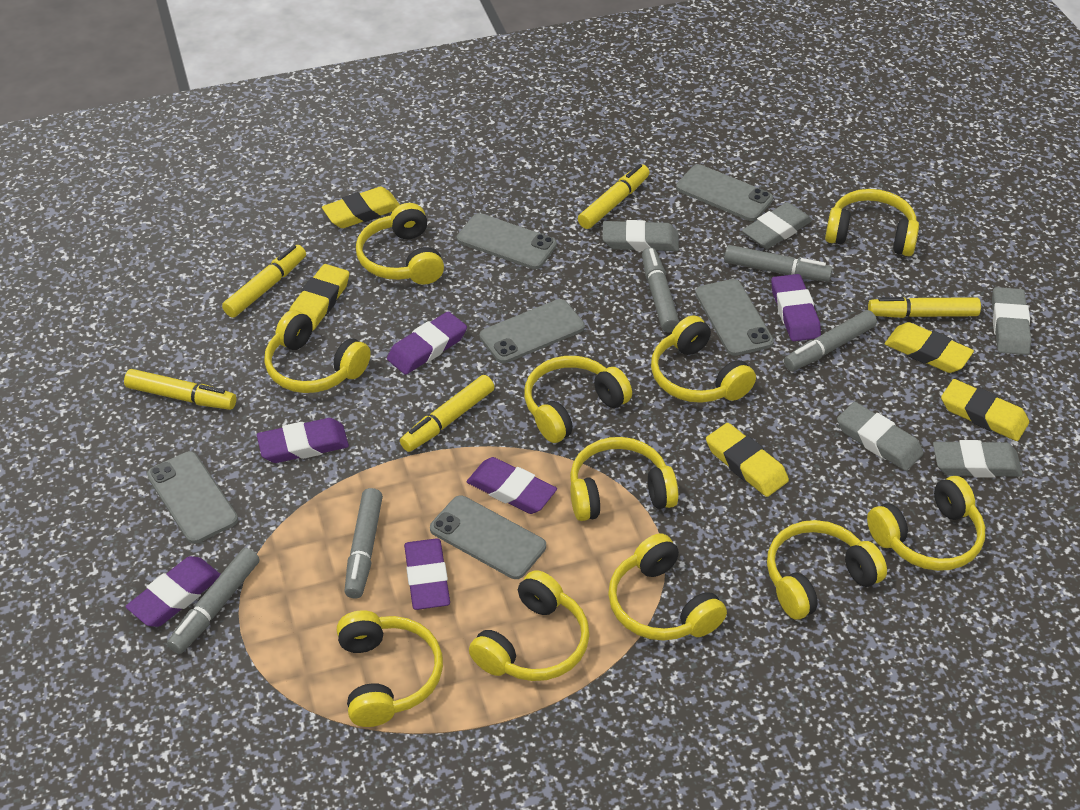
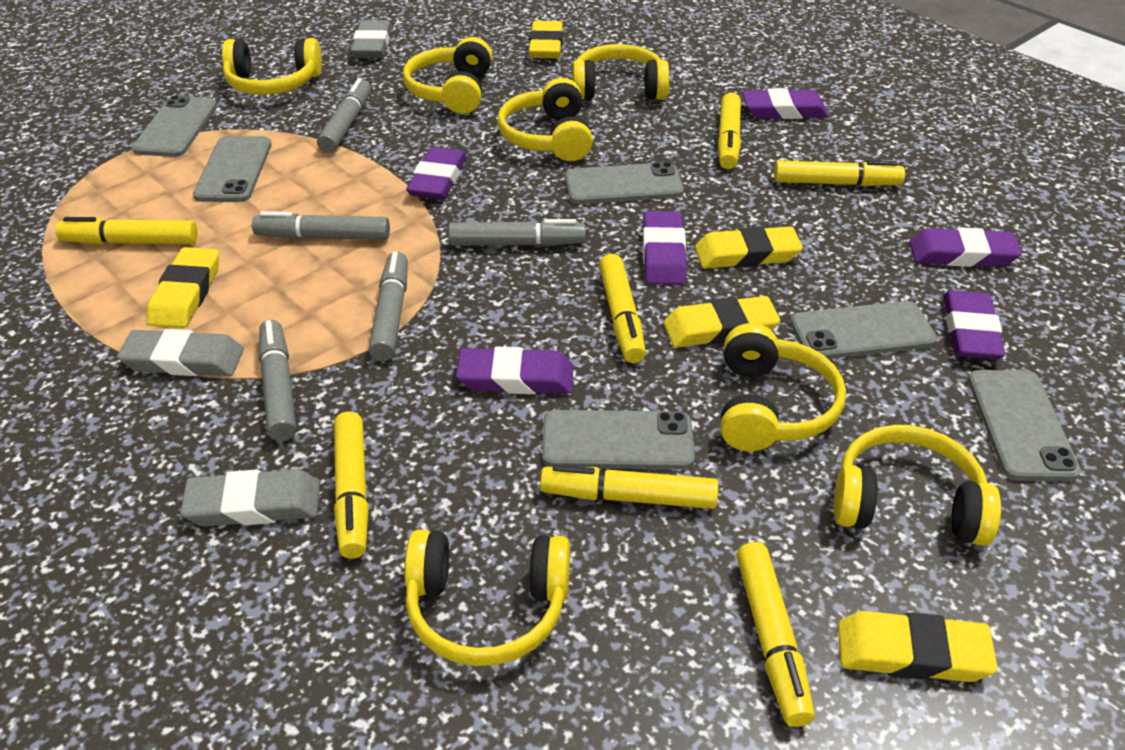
grey eraser: 5 -> 3
yellow headphones: 11 -> 7
yellow marker: 5 -> 7

